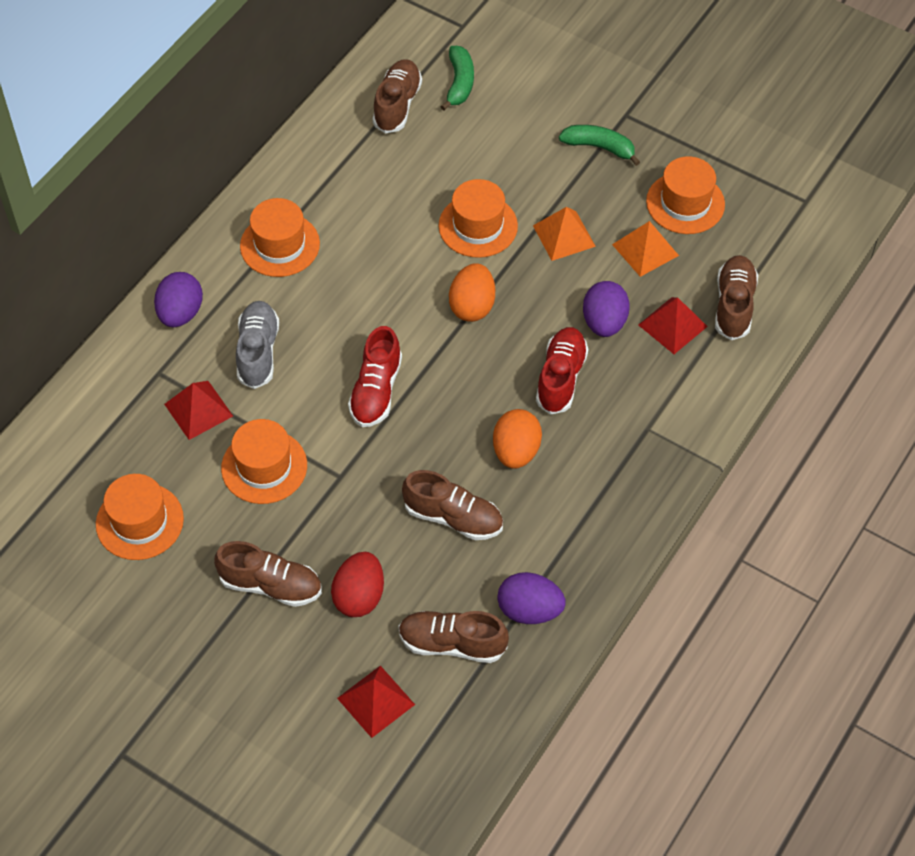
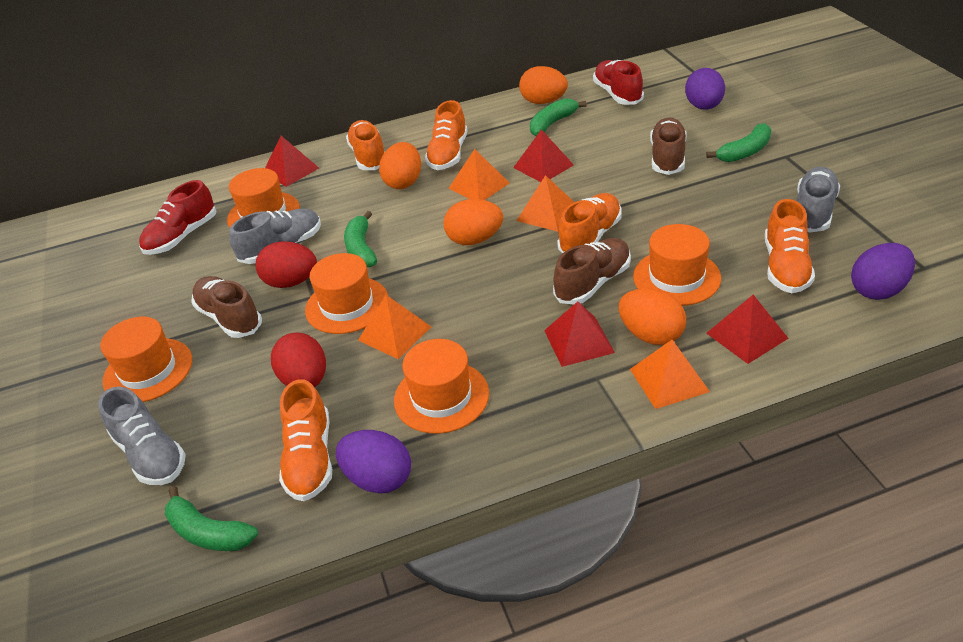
brown shoe: 5 -> 3
green banana: 2 -> 4
grey shoe: 1 -> 3
orange egg: 2 -> 4
orange pyramid: 2 -> 4
orange shoe: 0 -> 5
red egg: 1 -> 2
red pyramid: 3 -> 4

